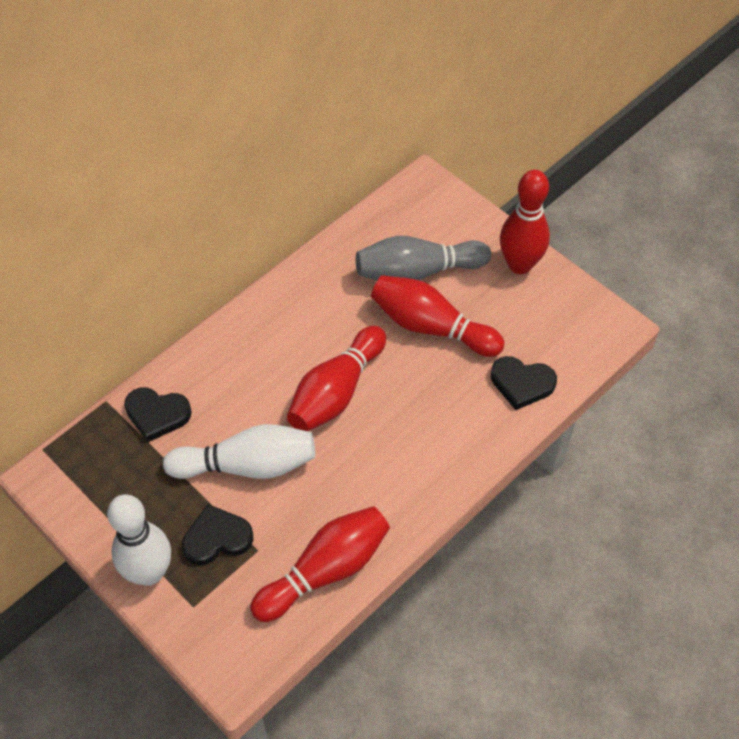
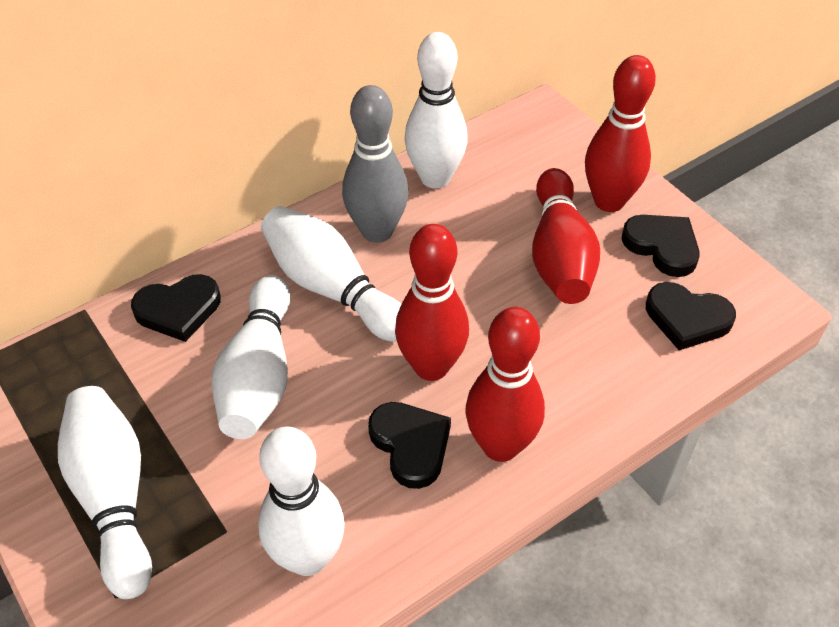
black heart: 3 -> 4
white bowling pin: 2 -> 5

